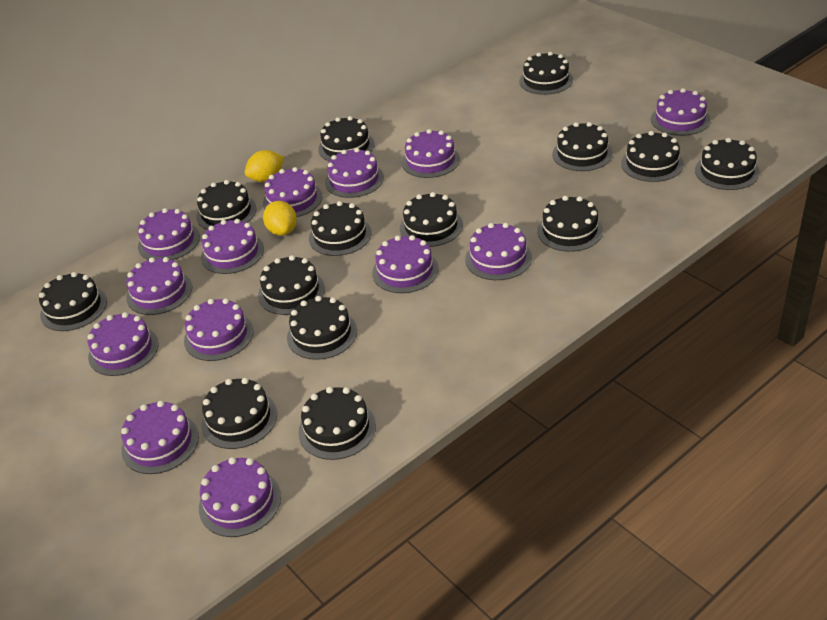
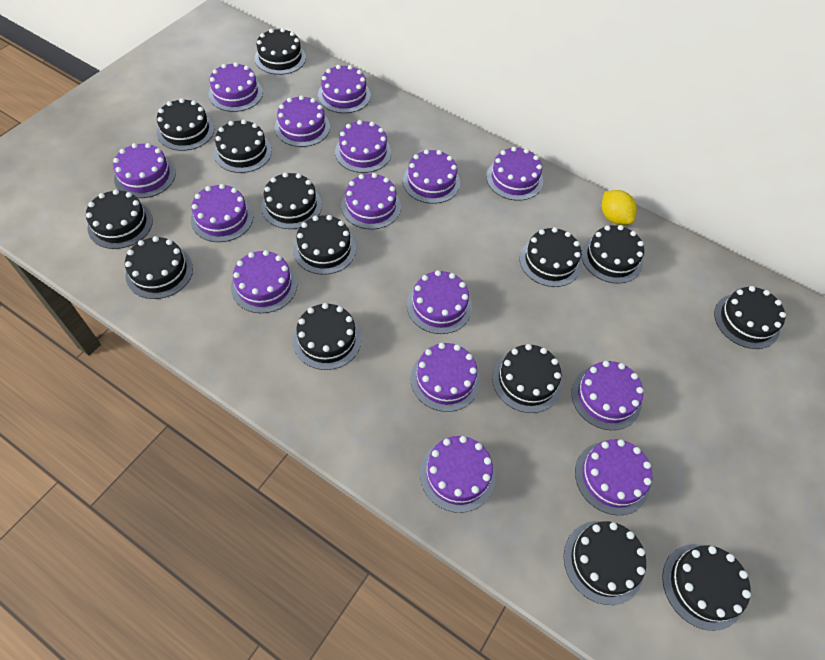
purple cake: 13 -> 15
yellow lemon: 2 -> 1

